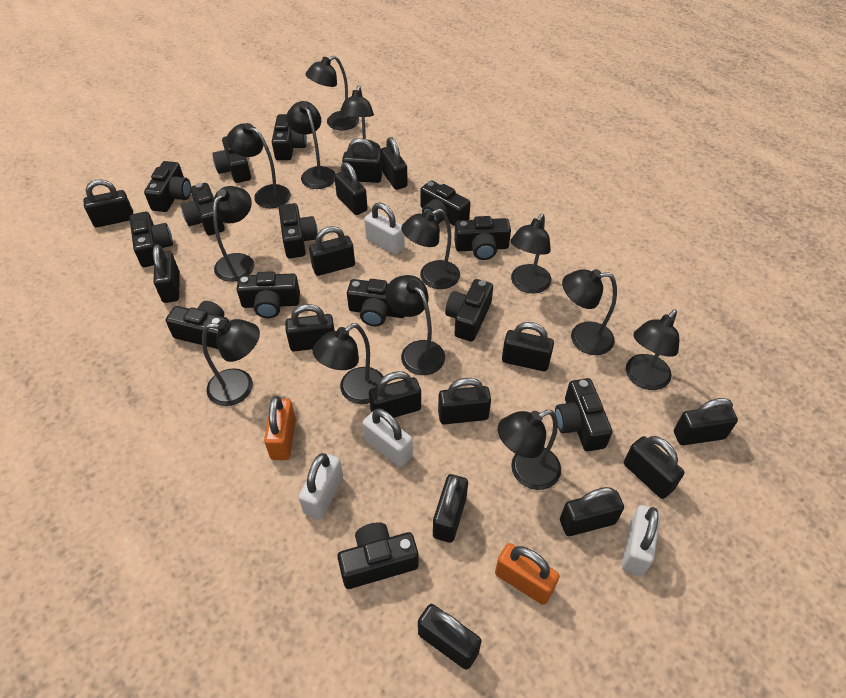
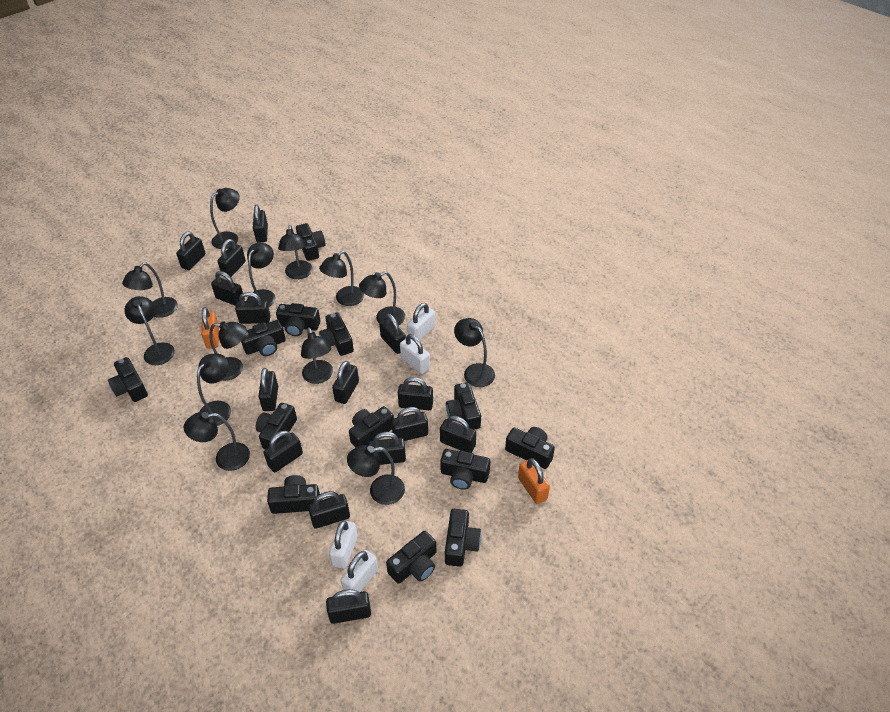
black camera: 14 -> 13

